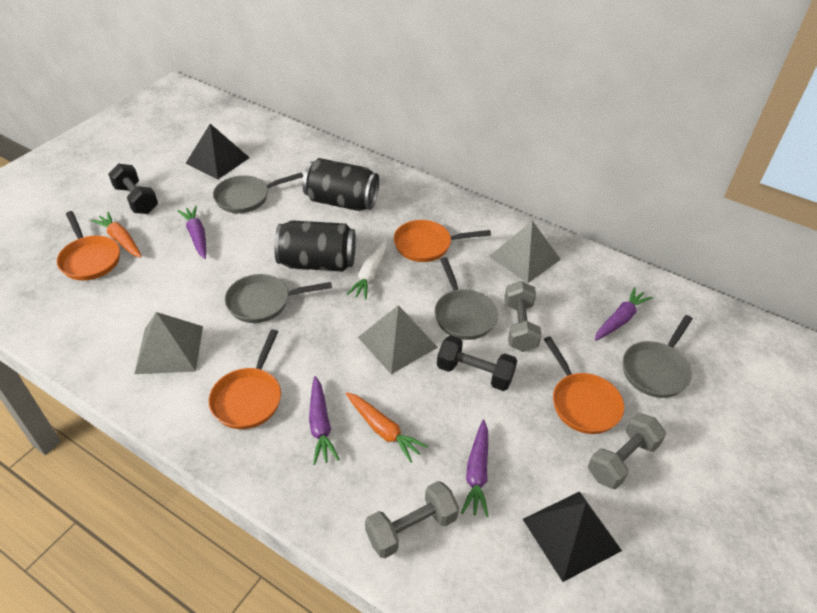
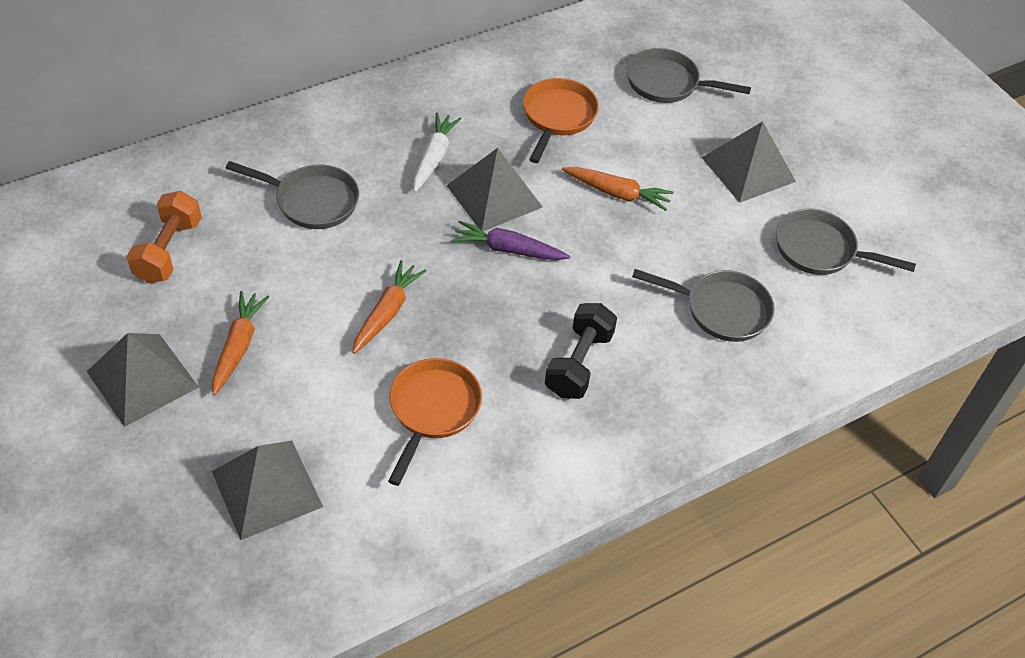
black can: 2 -> 0
black dumbbell: 2 -> 1
black pyramid: 2 -> 0
grey dumbbell: 3 -> 0
grey pyramid: 3 -> 4
orange carrot: 2 -> 3
orange dumbbell: 0 -> 1
orange pan: 4 -> 2
purple carrot: 4 -> 1

